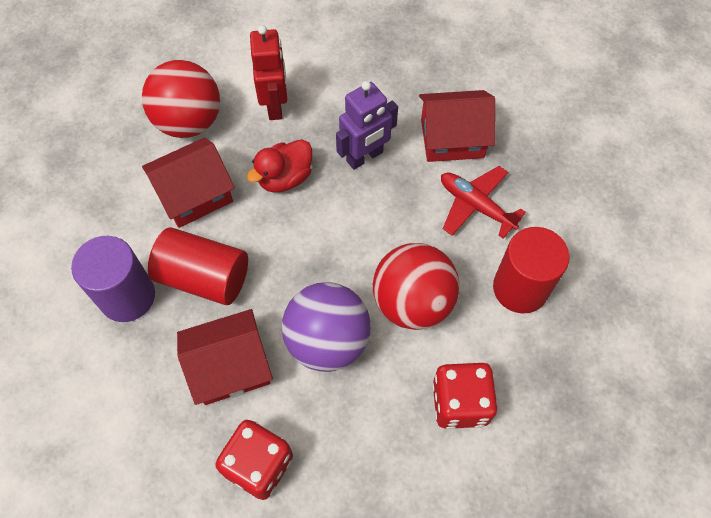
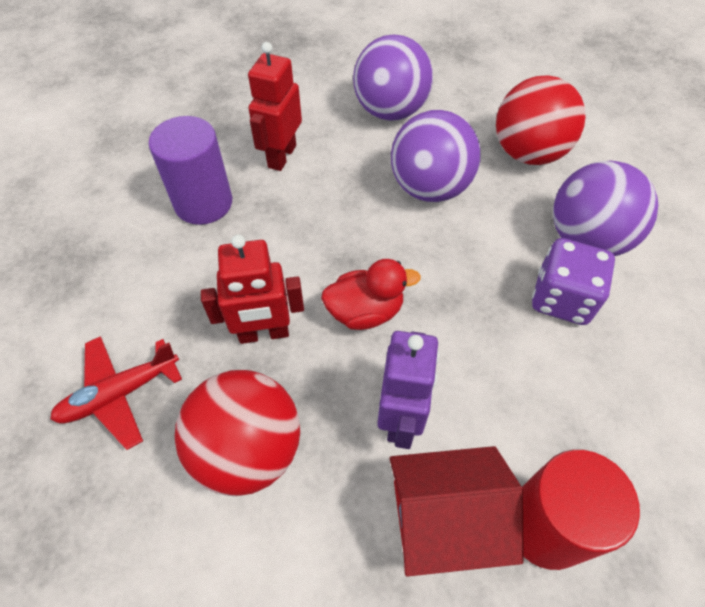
purple ball: 1 -> 3
purple dice: 0 -> 1
red cylinder: 2 -> 1
red dice: 2 -> 0
red house: 3 -> 1
red robot: 1 -> 2

